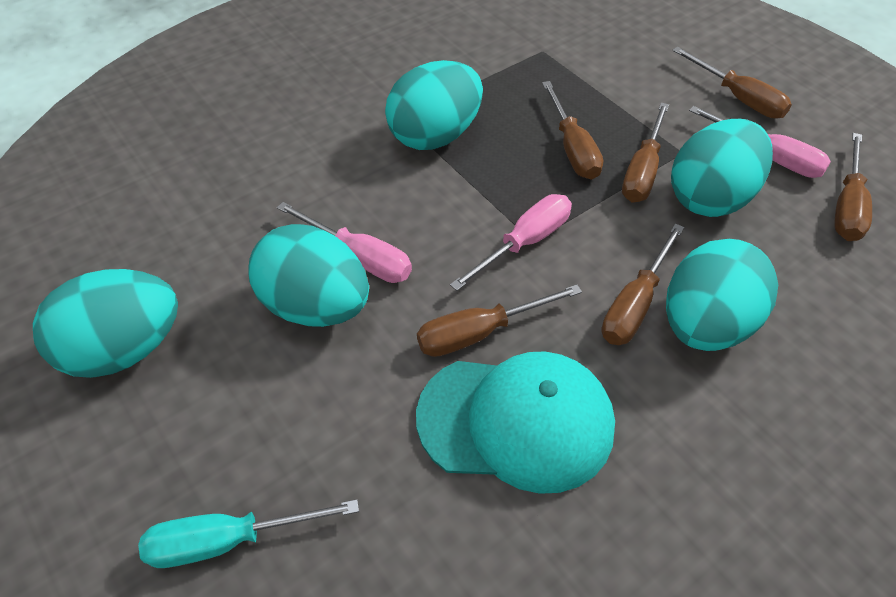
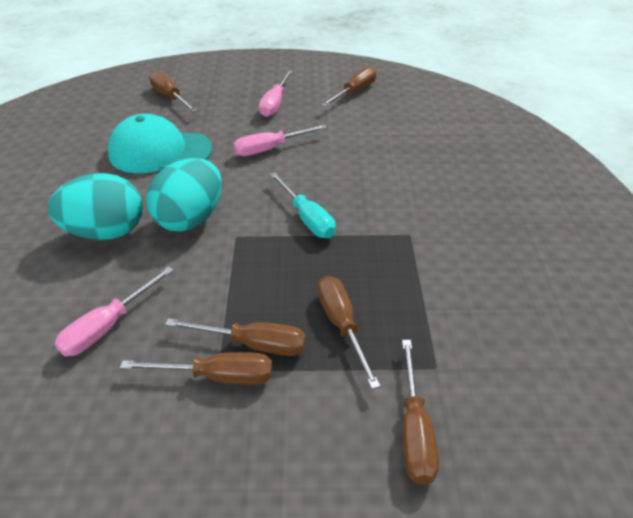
turquoise egg: 5 -> 2

